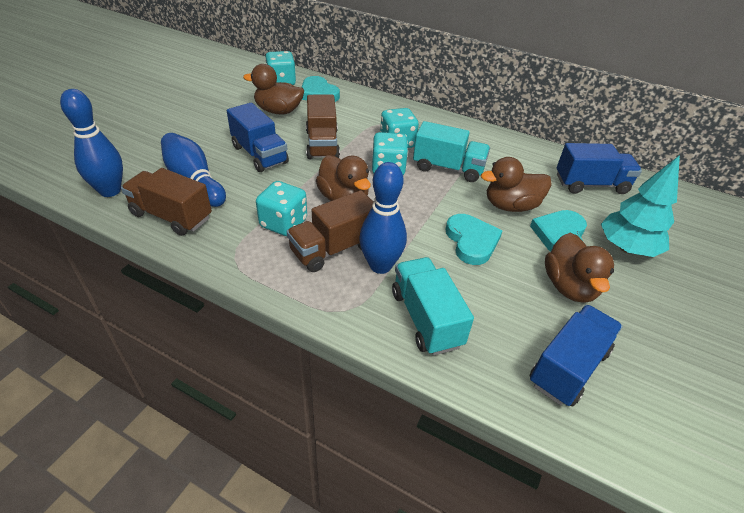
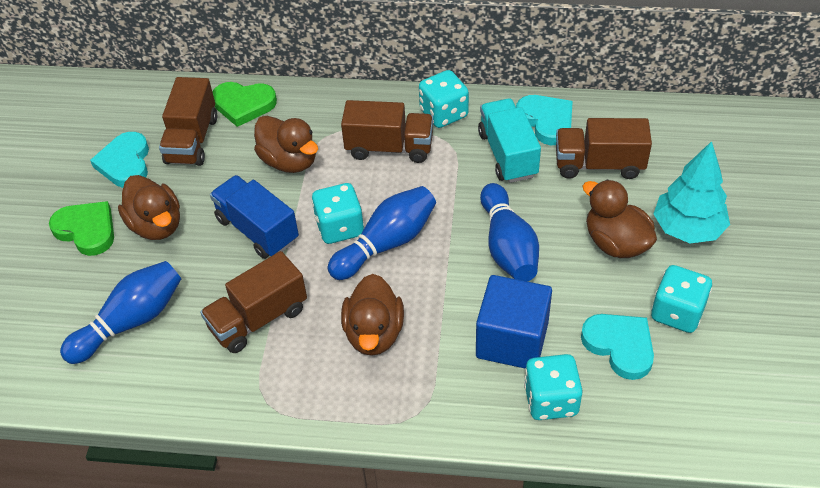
blue cube: 0 -> 1
blue truck: 3 -> 1
brown truck: 3 -> 4
green heart: 0 -> 2
turquoise truck: 2 -> 1

